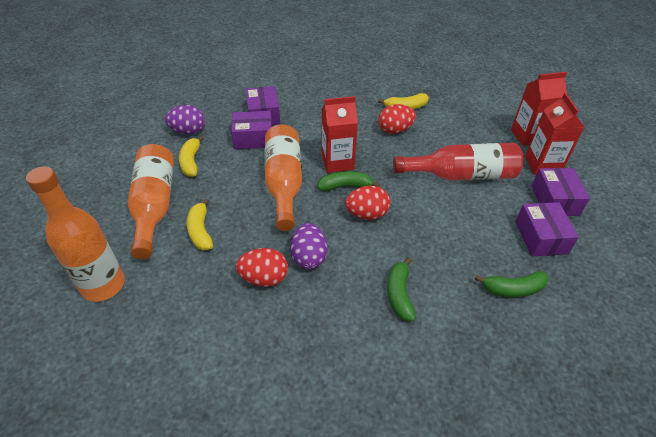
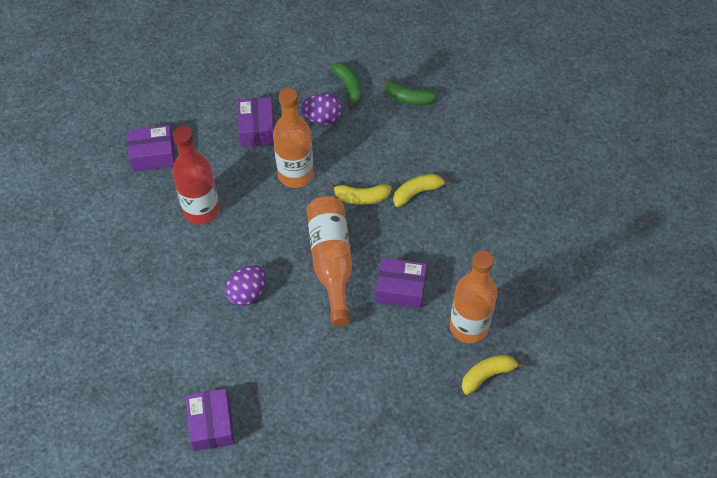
green banana: 3 -> 2
red carton: 3 -> 0
red egg: 3 -> 0

